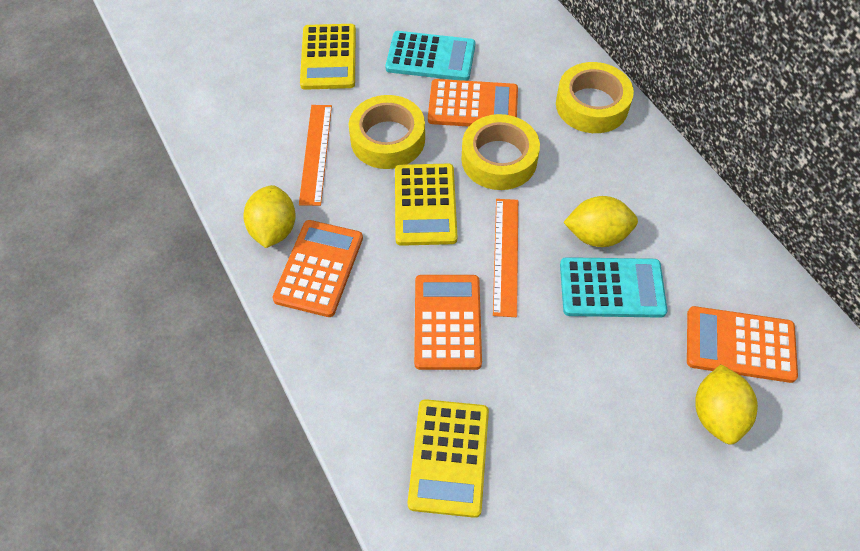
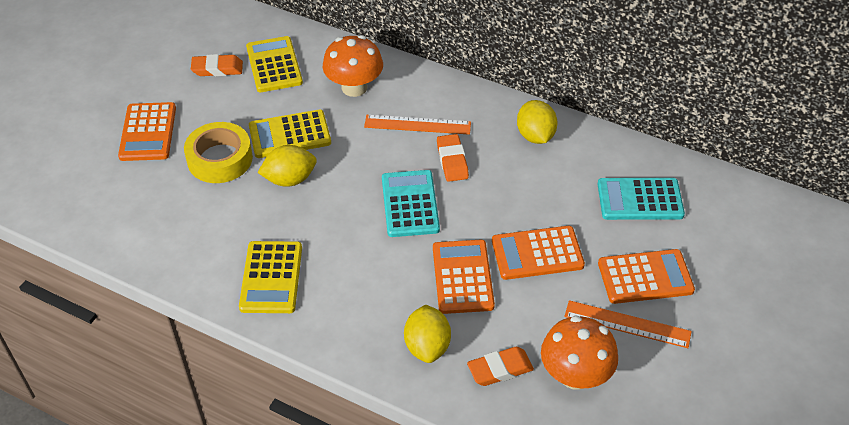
orange eraser: 0 -> 3
orange mushroom: 0 -> 2
yellow tape: 3 -> 1

